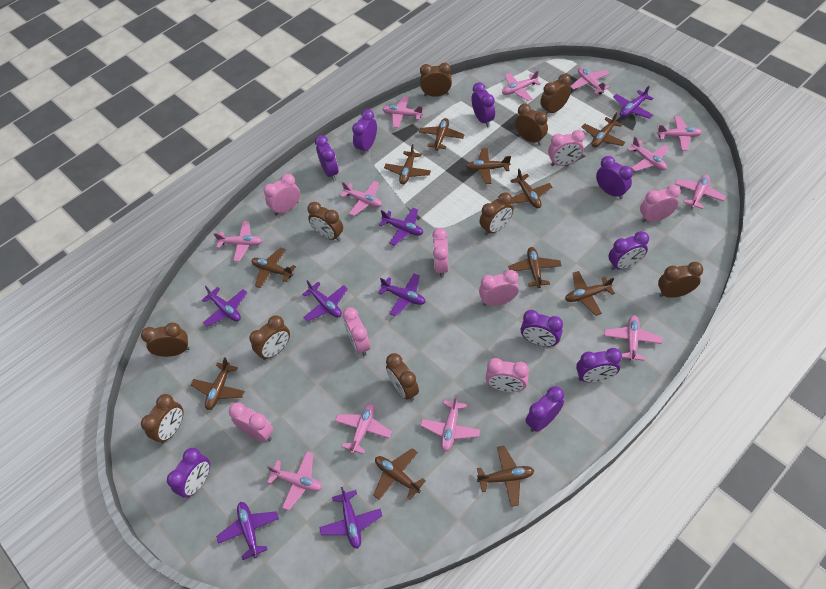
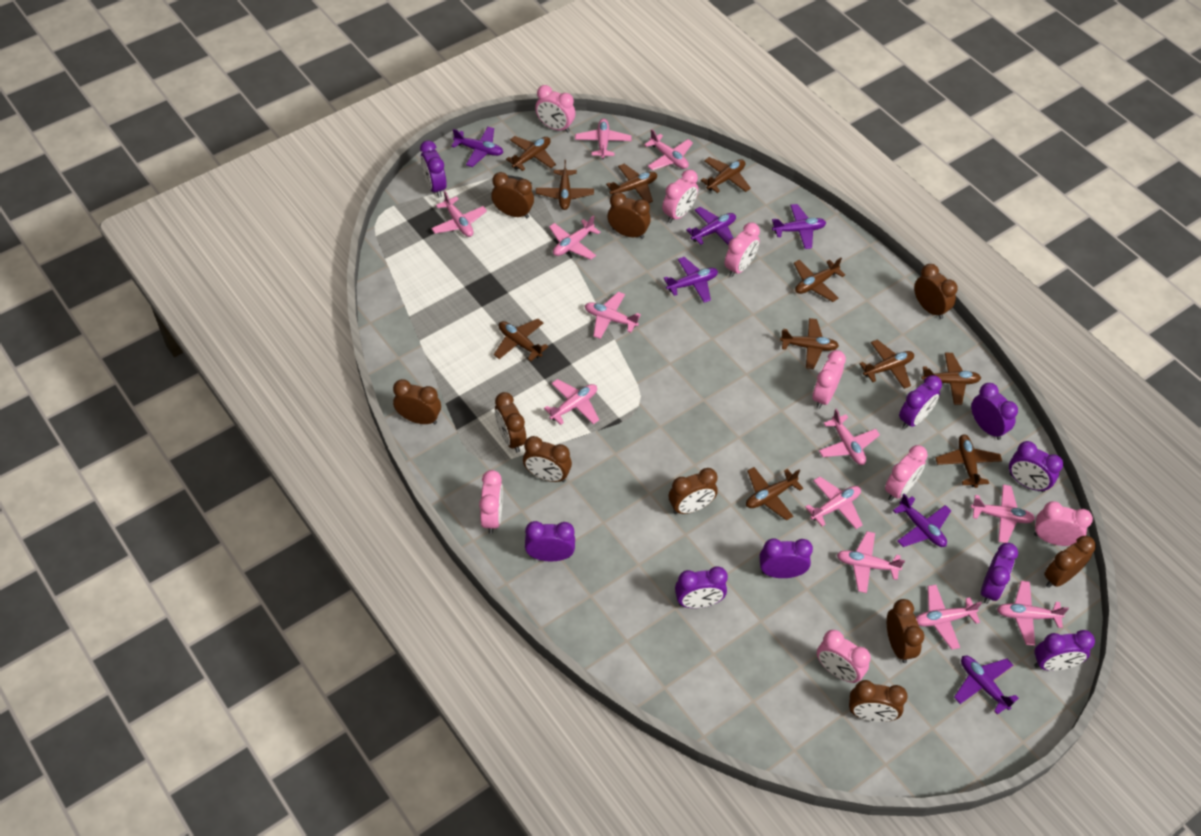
purple plane: 7 -> 6

